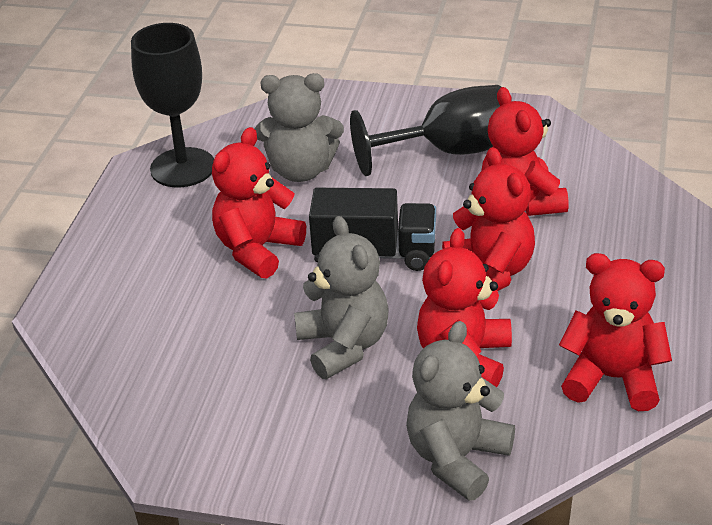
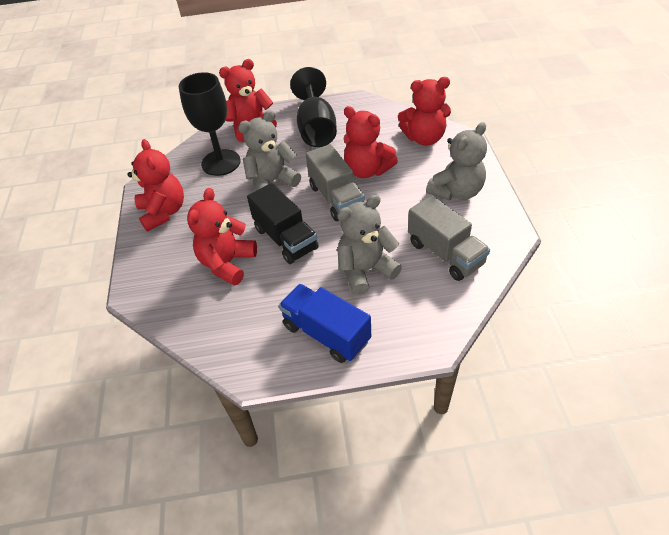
blue truck: 0 -> 1
grey truck: 0 -> 2

